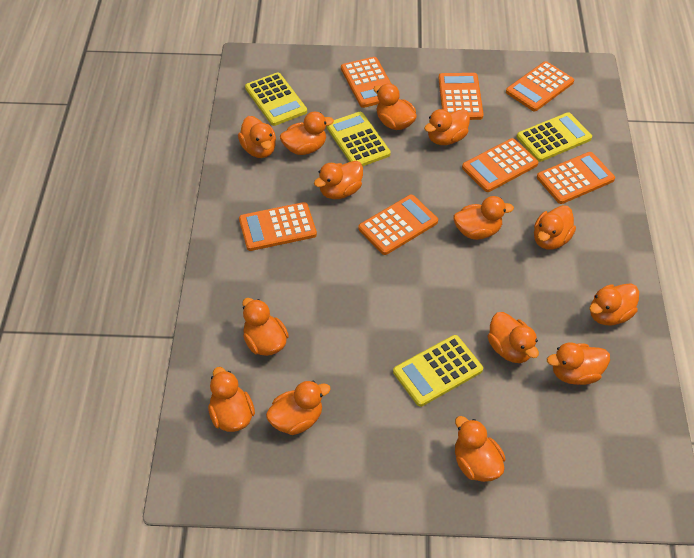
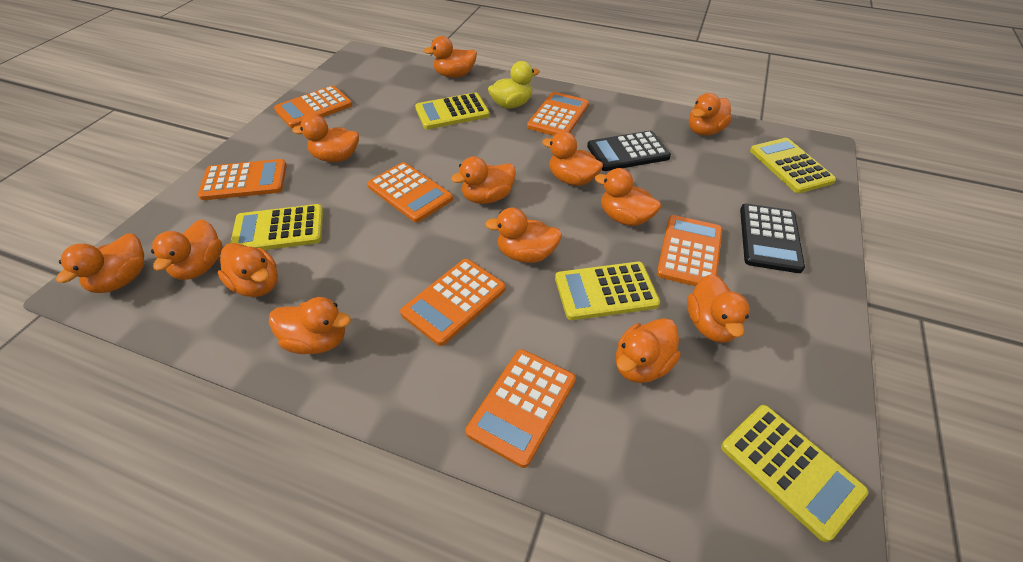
black calculator: 0 -> 2
orange duck: 14 -> 13
yellow calculator: 4 -> 5
yellow duck: 0 -> 1

